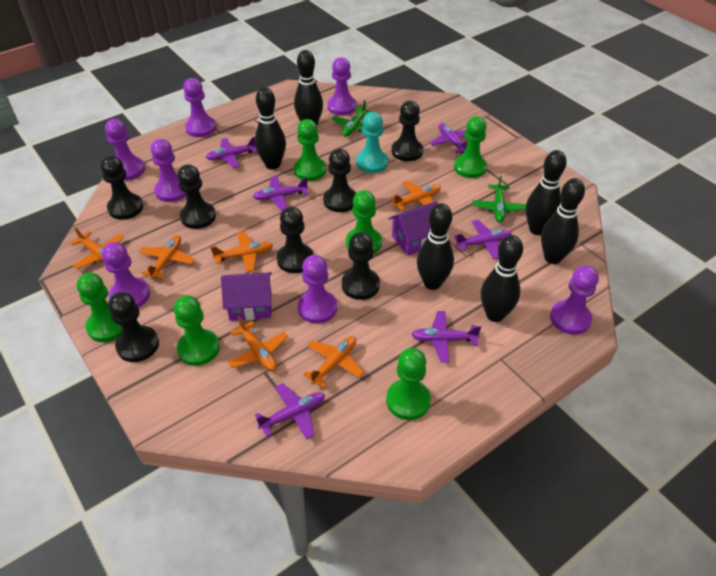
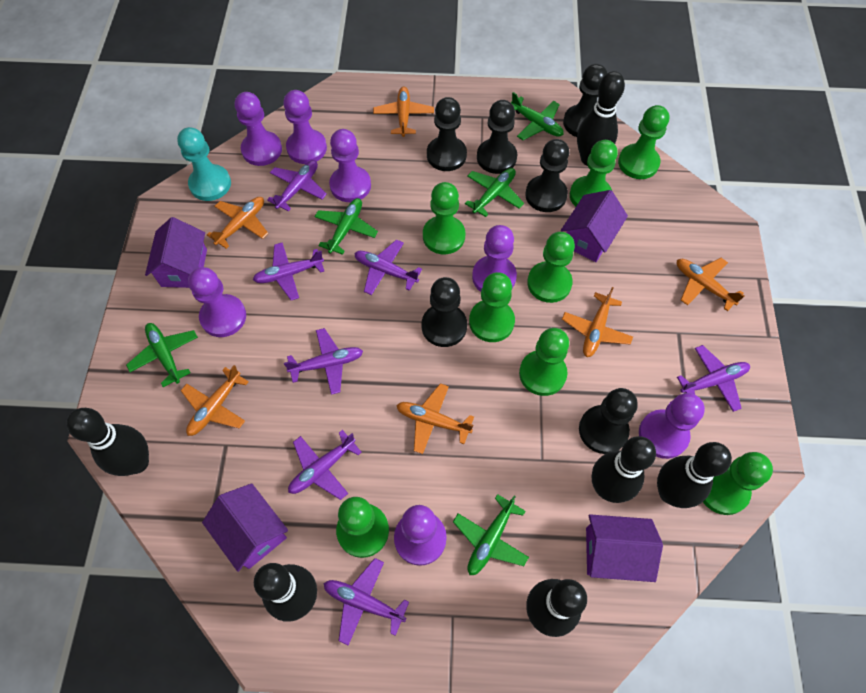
black pawn: 7 -> 6
green pawn: 6 -> 8
green plane: 2 -> 5
purple house: 2 -> 4
purple plane: 6 -> 7

